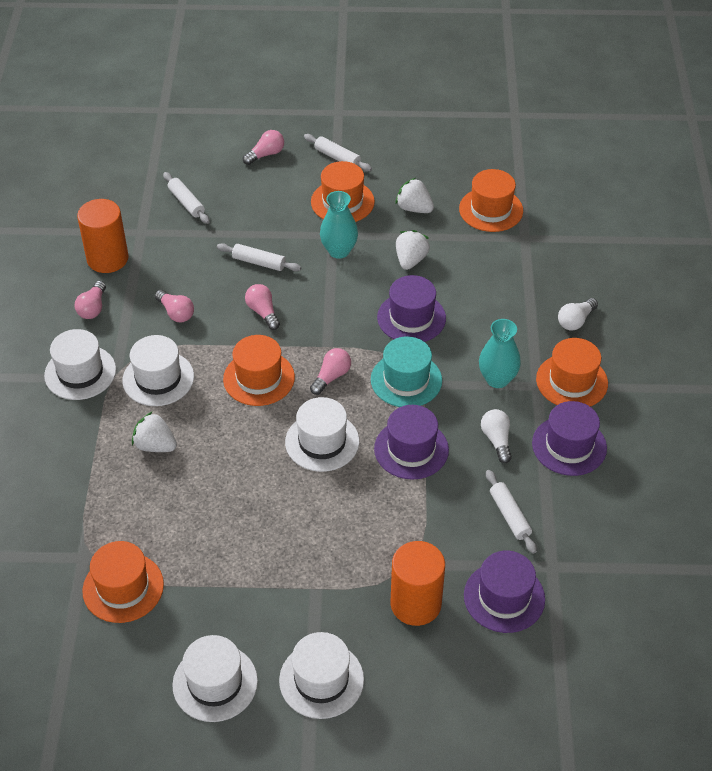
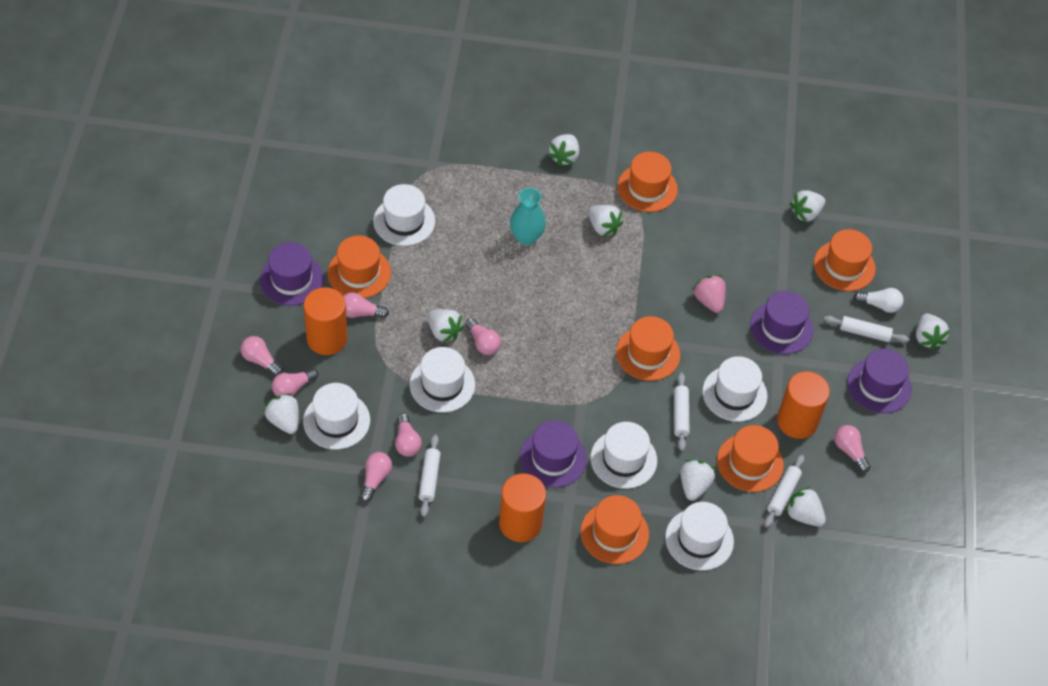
orange cylinder: 2 -> 3
orange hat: 5 -> 6
pink light bulb: 5 -> 7
pink strawberry: 0 -> 1
turquoise hat: 1 -> 0
turquoise vase: 2 -> 1
white hat: 5 -> 6
white light bulb: 2 -> 1
white strawberry: 3 -> 8

